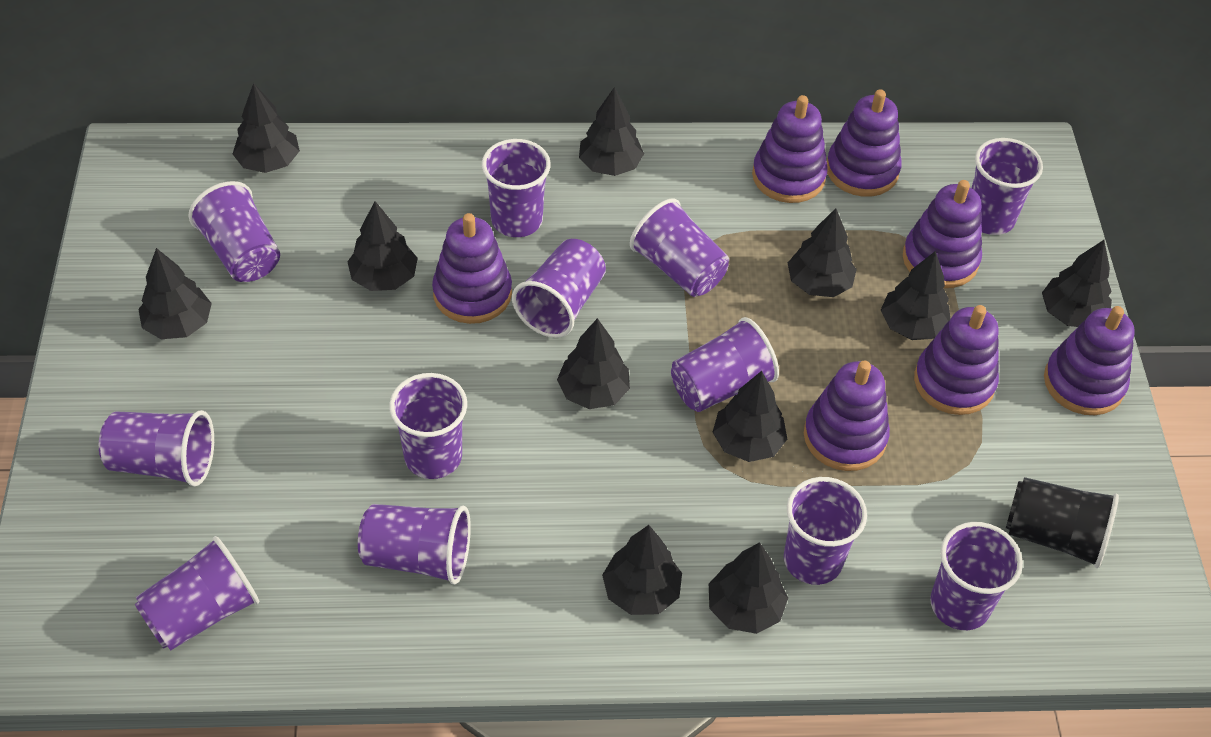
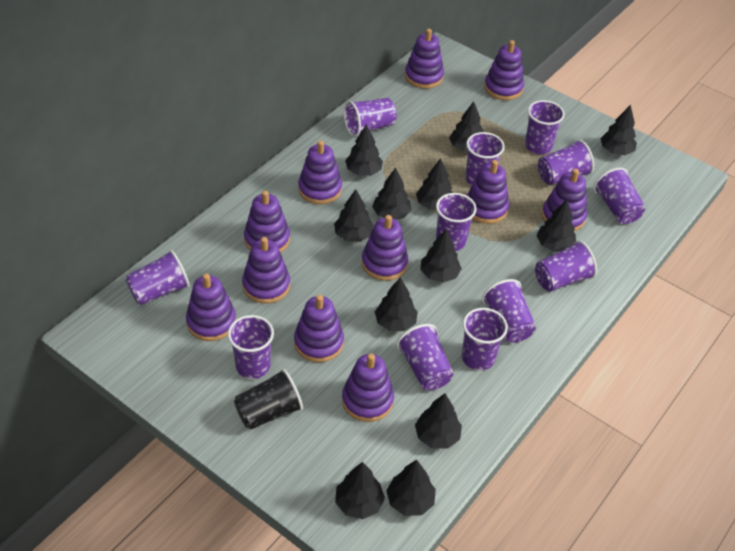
black tree: 11 -> 12
purple stacking toy: 7 -> 11

